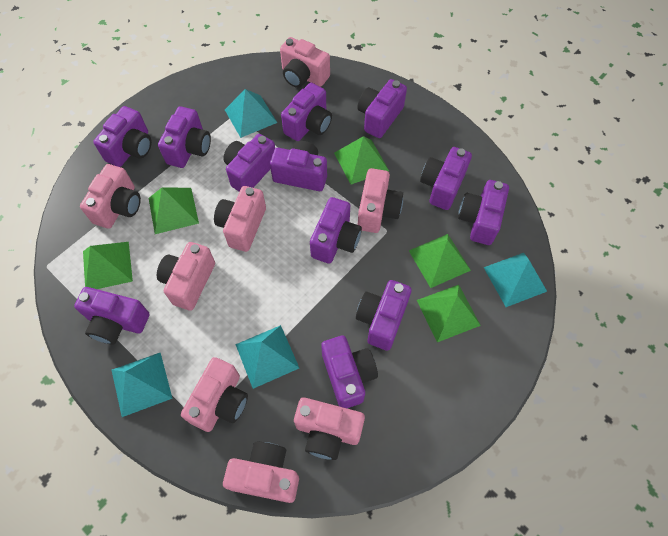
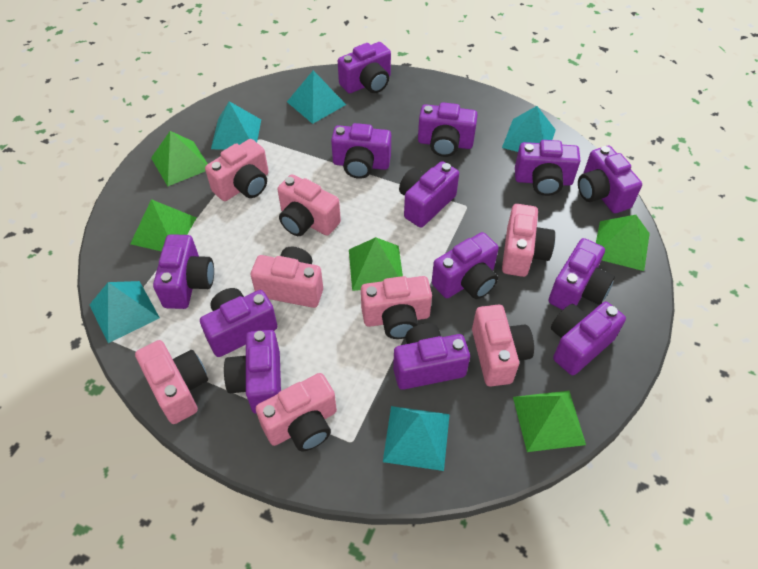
purple camera: 12 -> 13
turquoise pyramid: 4 -> 5

